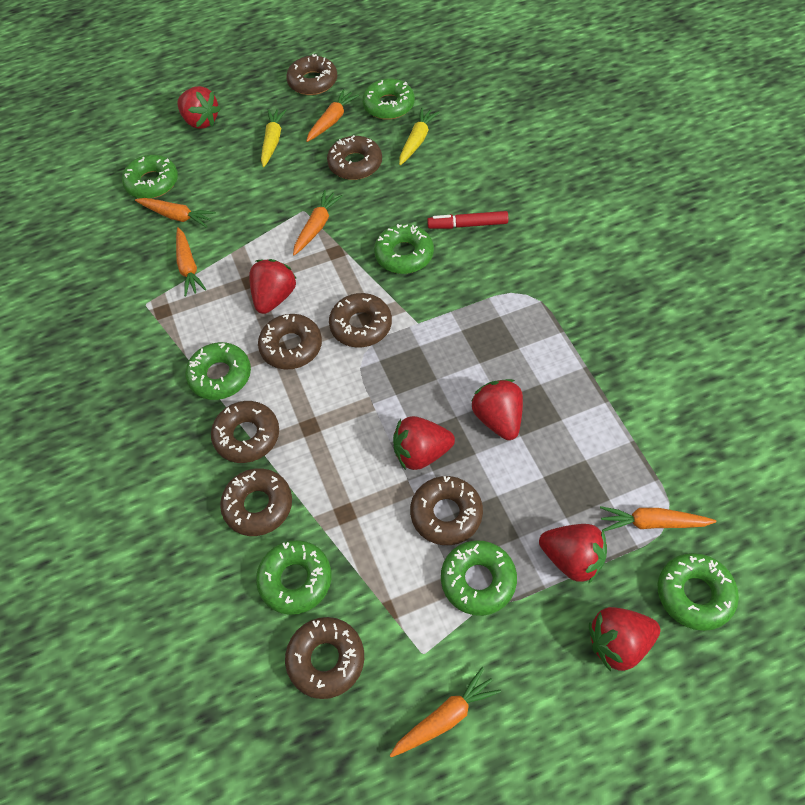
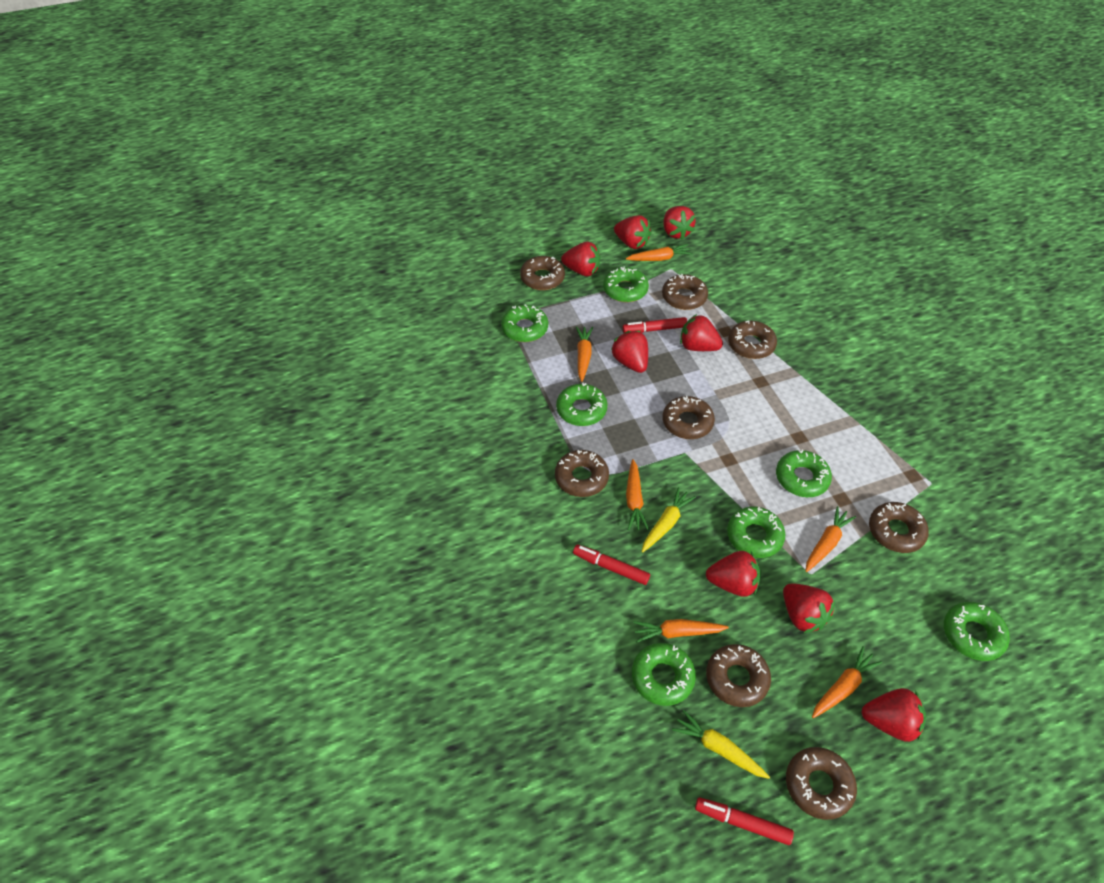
red marker: 1 -> 3
red strawberry: 6 -> 8

